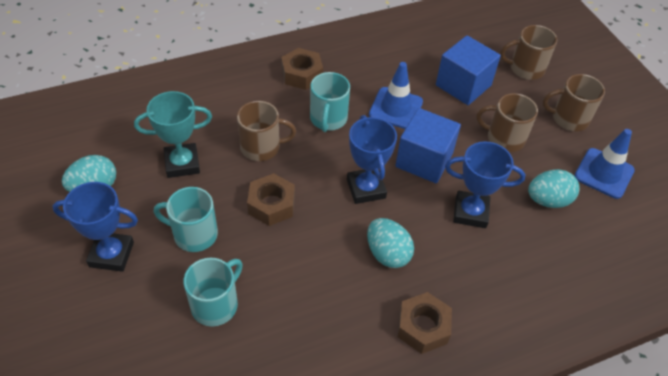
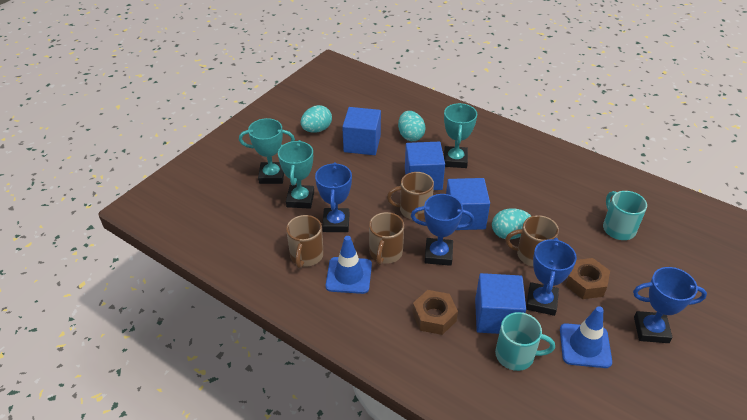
blue cube: 2 -> 4
blue trophy: 3 -> 4
brown nut: 3 -> 2
turquoise mug: 3 -> 2
turquoise trophy: 1 -> 3

